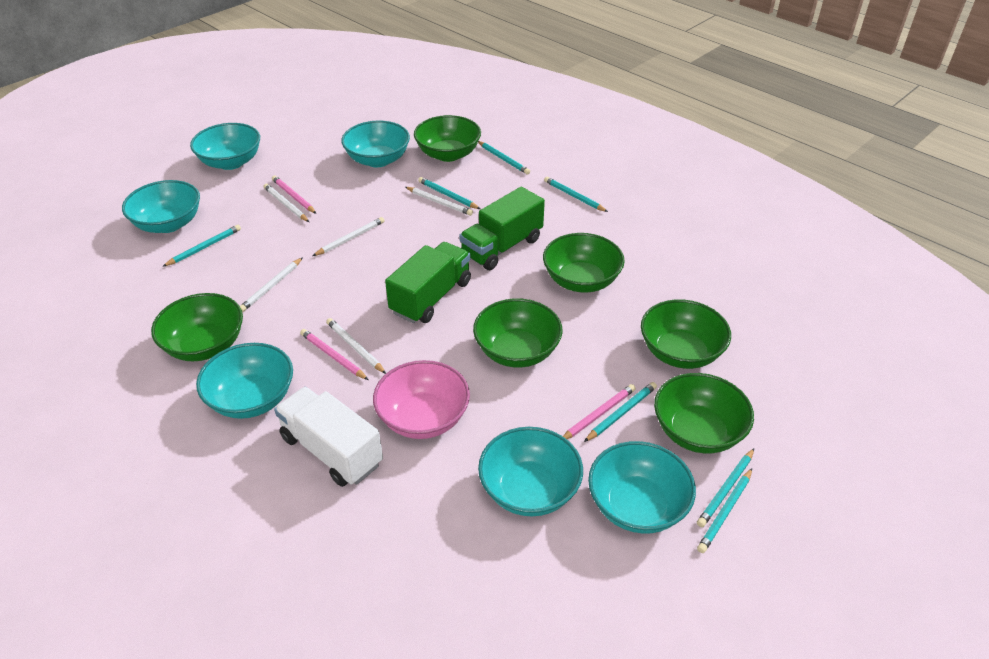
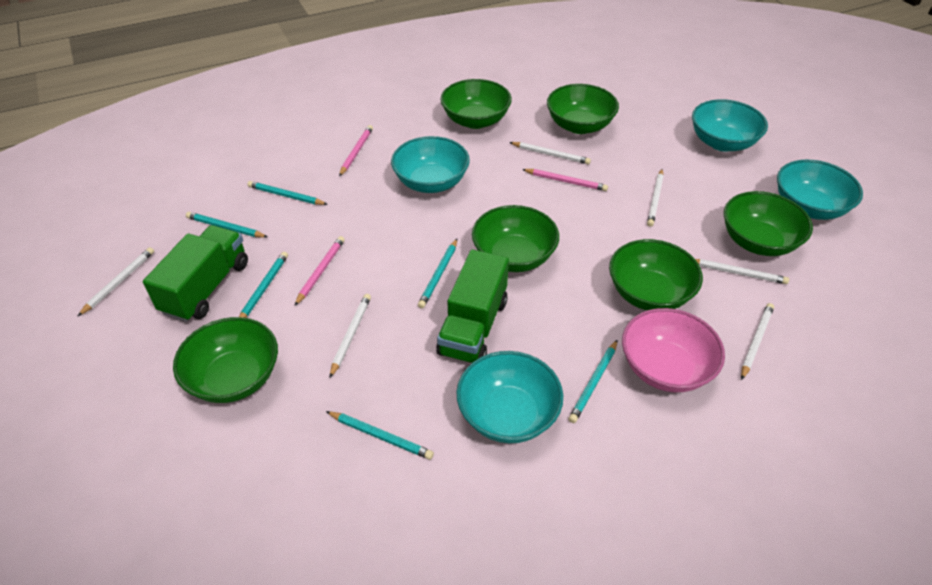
turquoise bowl: 6 -> 4
turquoise pencil: 7 -> 6
white pencil: 5 -> 6
white truck: 1 -> 0

